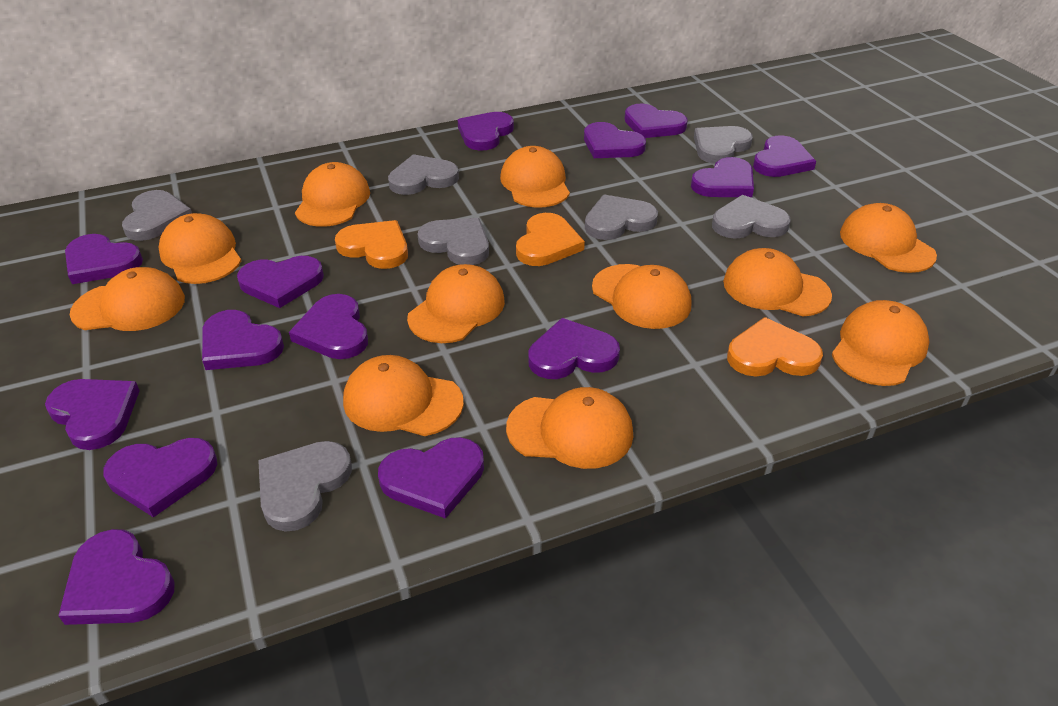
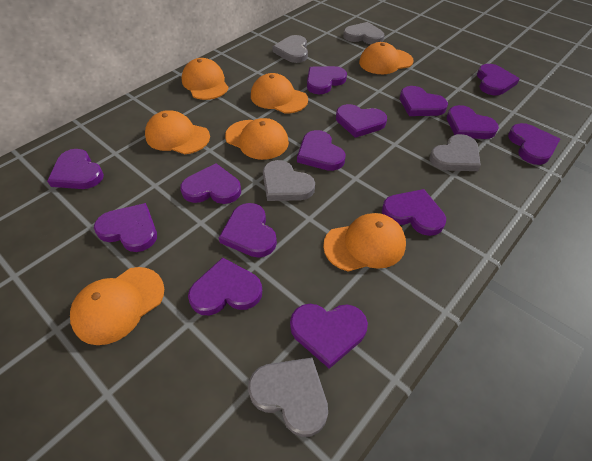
grey heart: 7 -> 5
orange cap: 11 -> 7
orange heart: 3 -> 0

